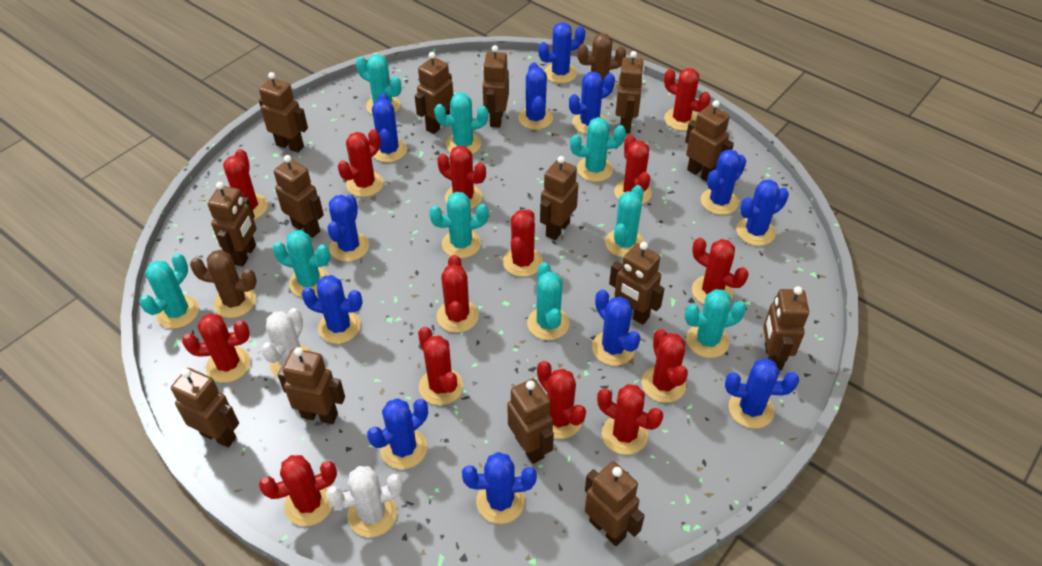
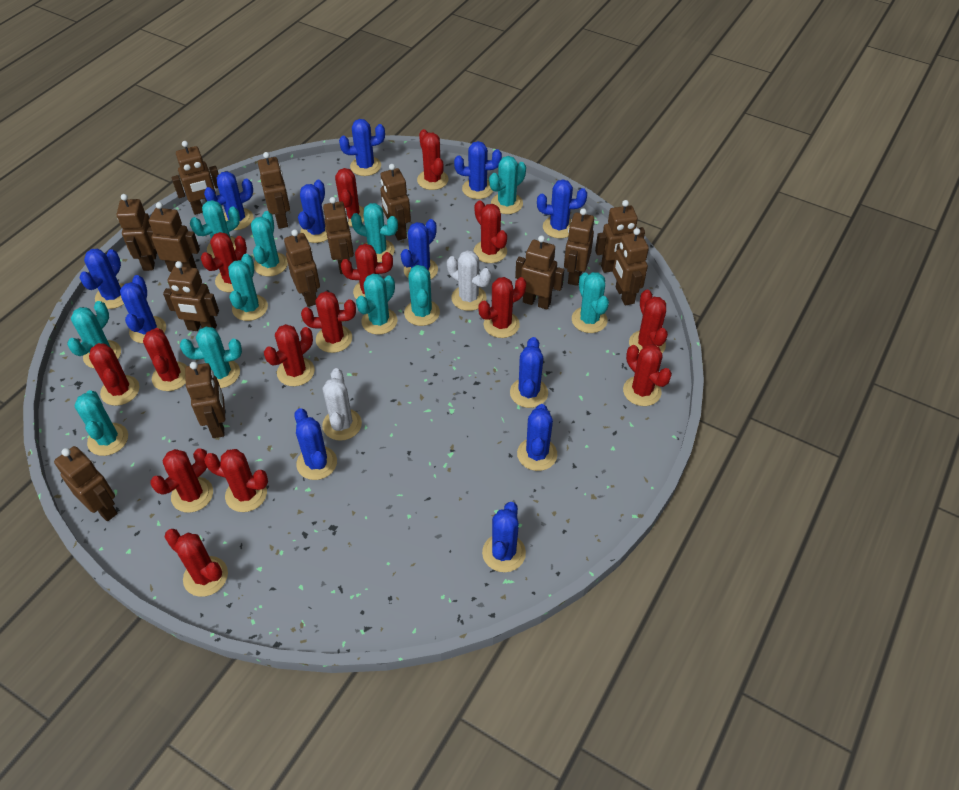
brown cactus: 2 -> 0
red cactus: 14 -> 15
turquoise cactus: 9 -> 11

